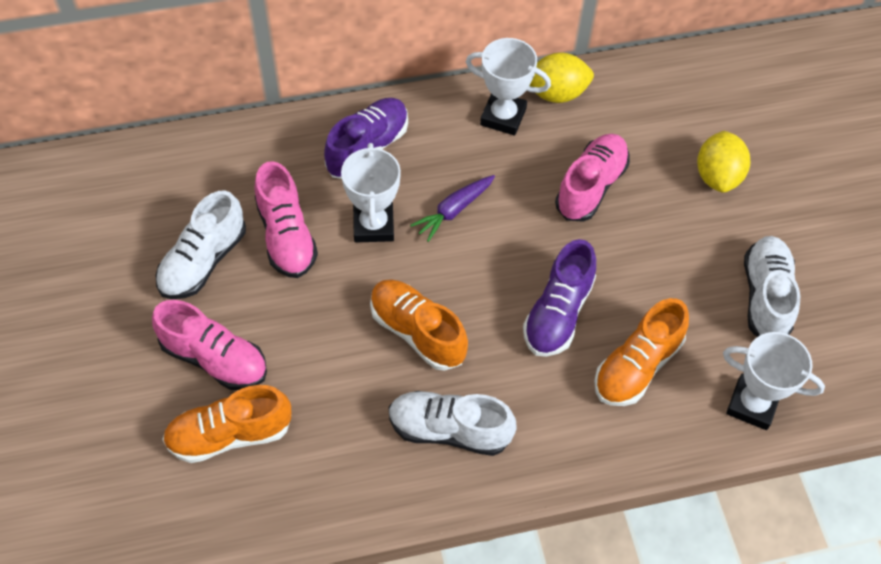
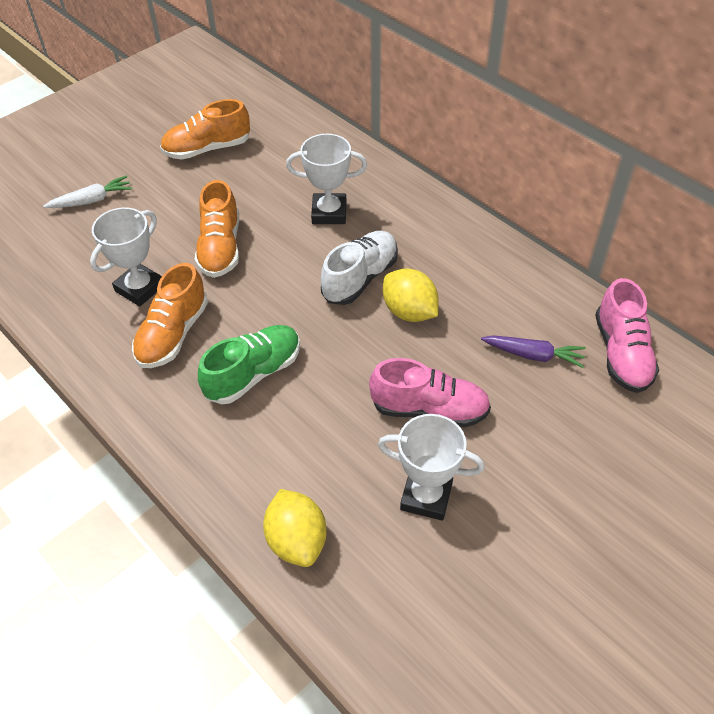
green shoe: 0 -> 1
pink shoe: 3 -> 2
purple shoe: 2 -> 0
white carrot: 0 -> 1
white shoe: 3 -> 1

